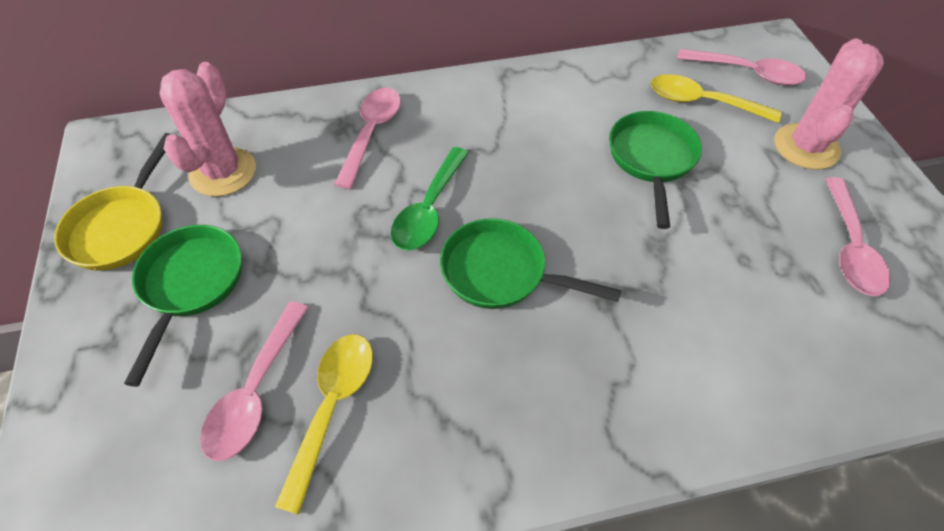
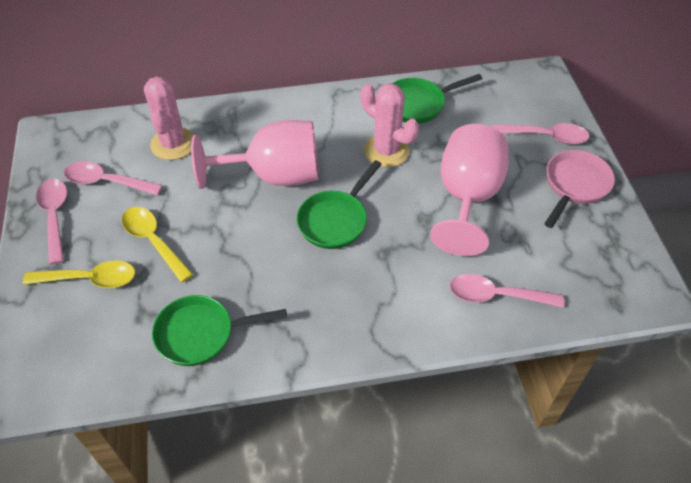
green spoon: 1 -> 0
pink goblet: 0 -> 2
pink pan: 0 -> 1
yellow pan: 1 -> 0

